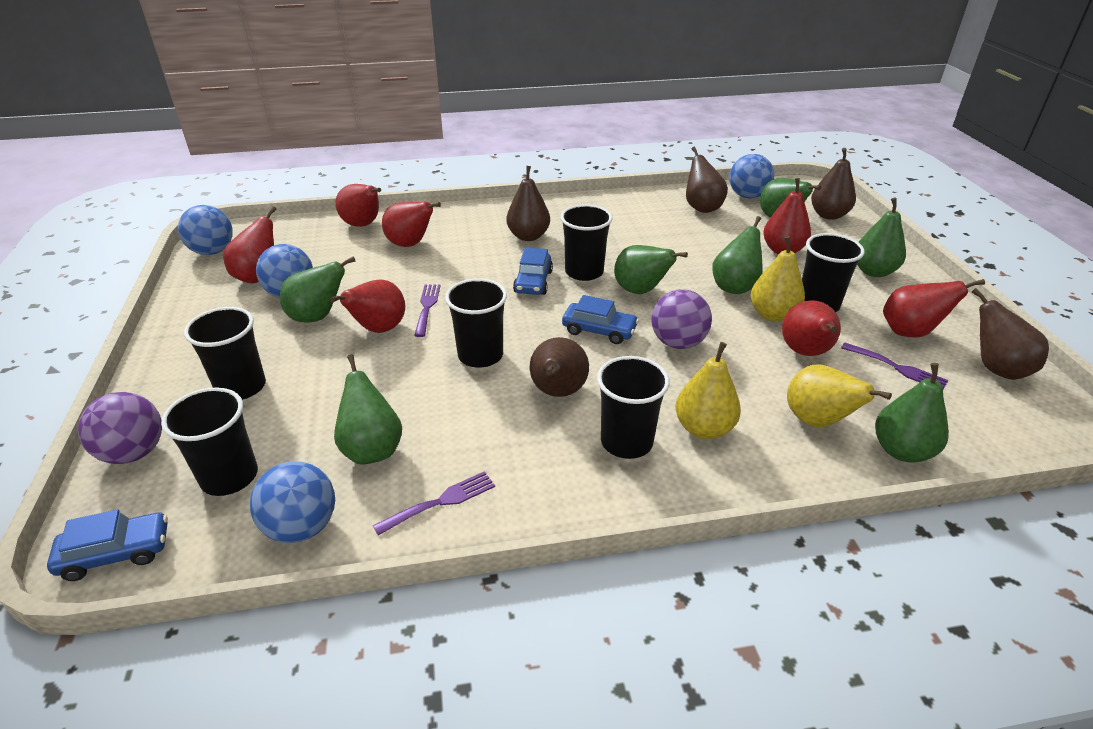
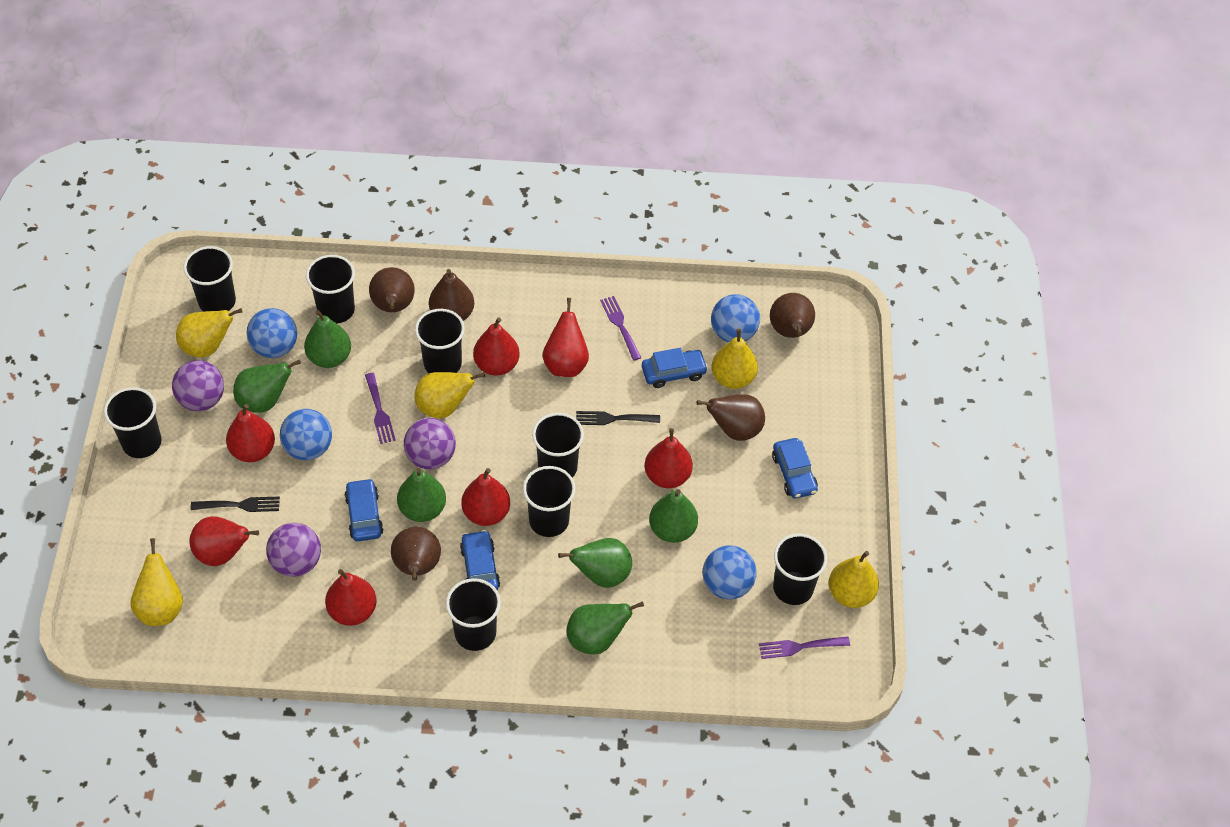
black cup: 6 -> 8
black fork: 0 -> 2
blue car: 3 -> 4
green pear: 7 -> 6
purple ball: 2 -> 3
yellow pear: 3 -> 5

